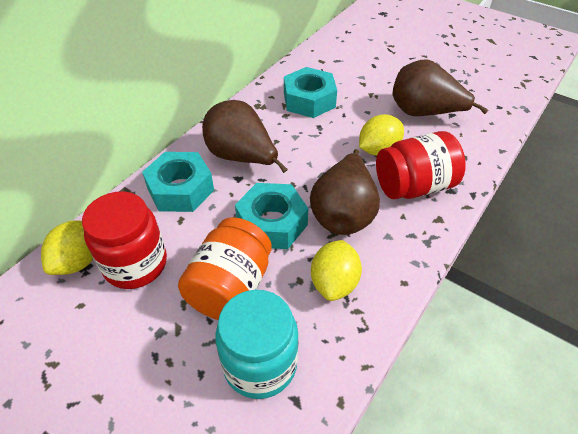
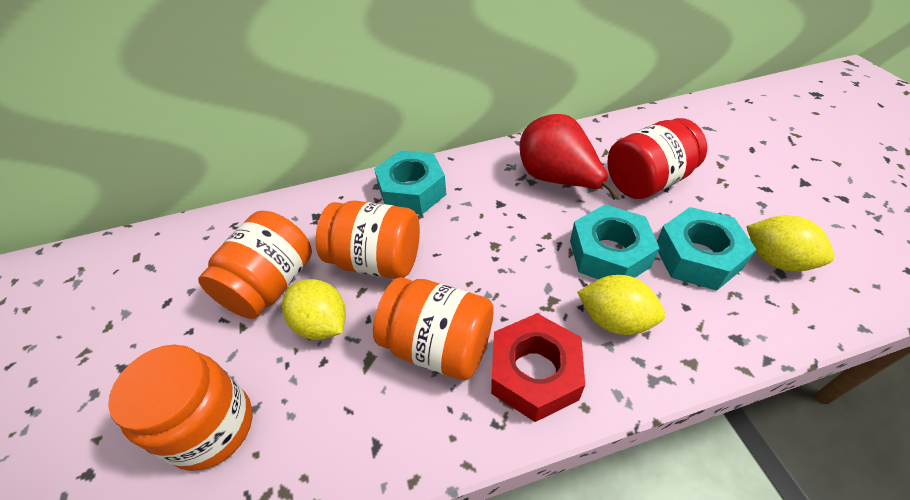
brown pear: 3 -> 0
orange jar: 1 -> 4
red jar: 2 -> 1
red nut: 0 -> 1
red pear: 0 -> 1
turquoise jar: 1 -> 0

